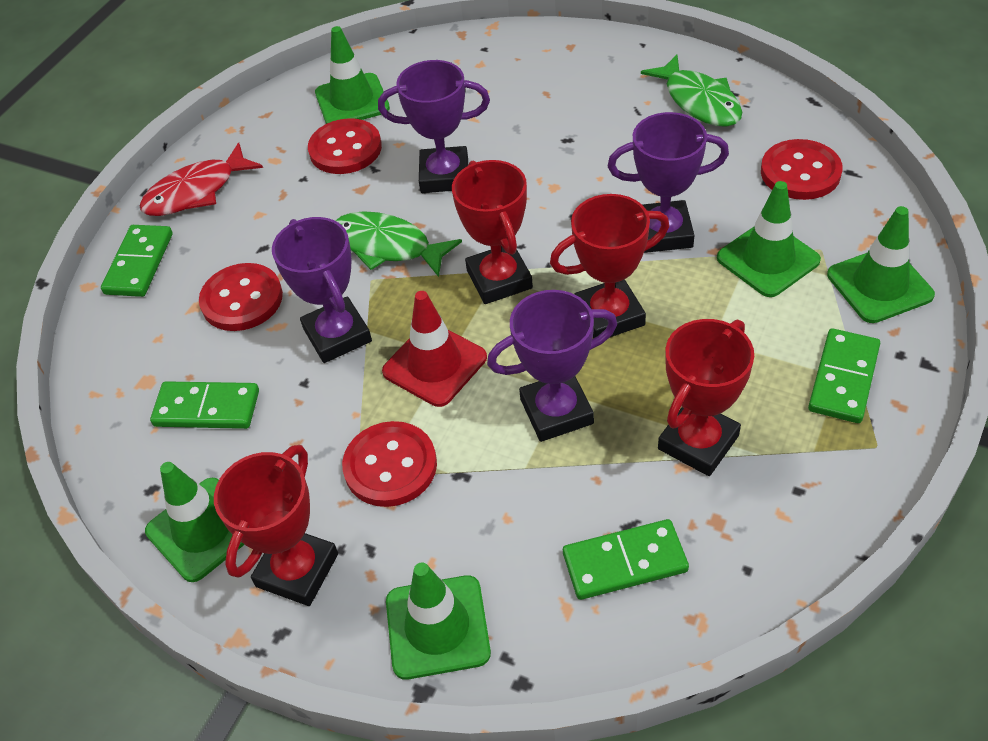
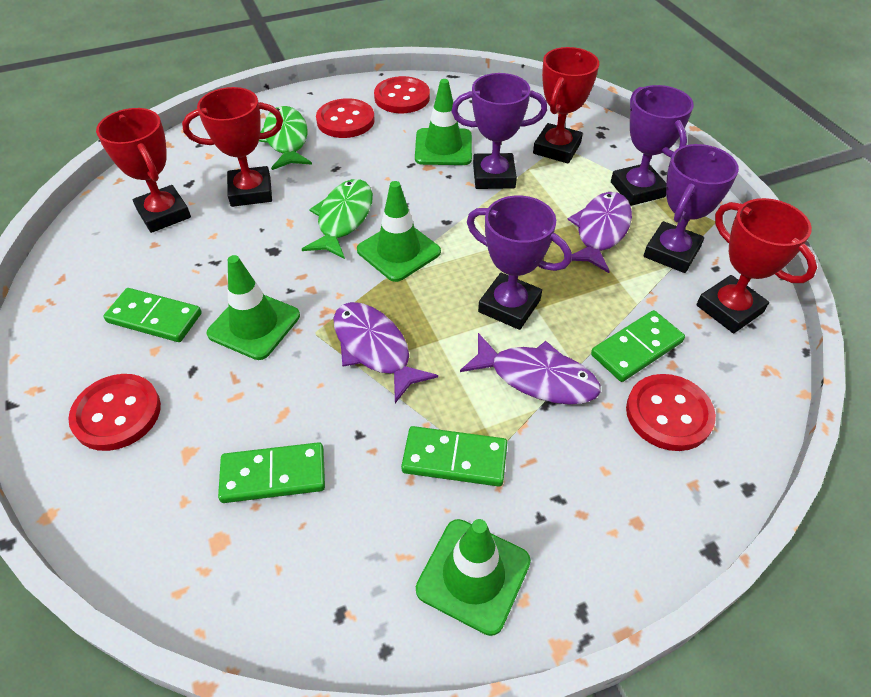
green traffic cone: 5 -> 4
purple fish: 0 -> 3
red fish: 1 -> 0
red traffic cone: 1 -> 0

